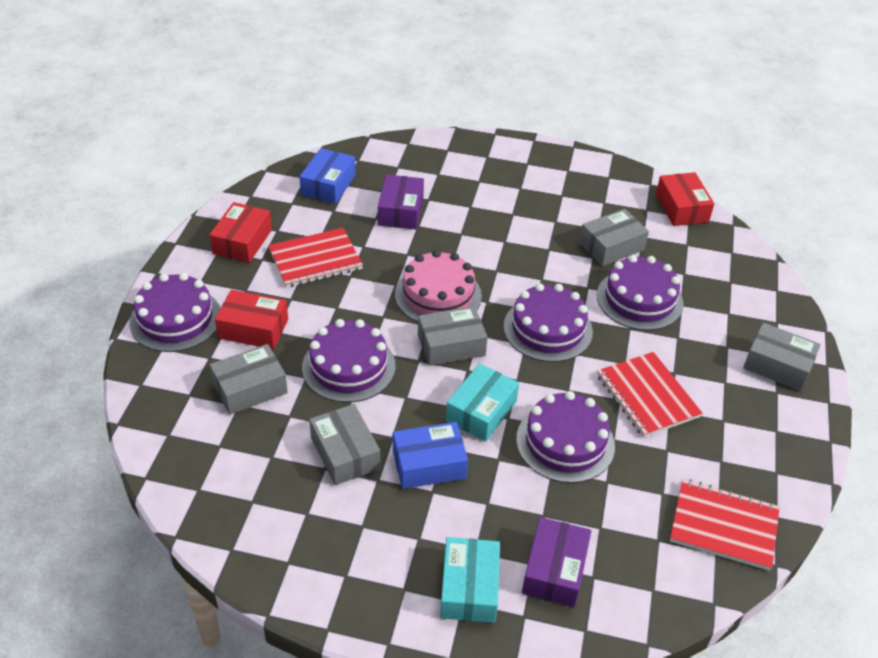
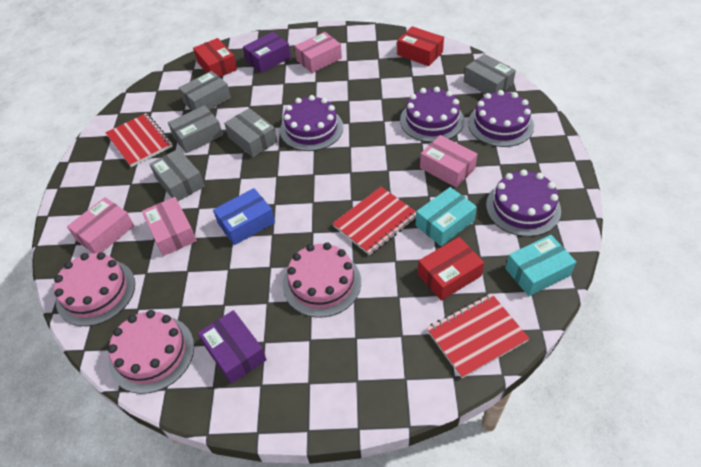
blue box: 2 -> 1
pink box: 0 -> 4
pink cake: 1 -> 3
purple cake: 5 -> 4

